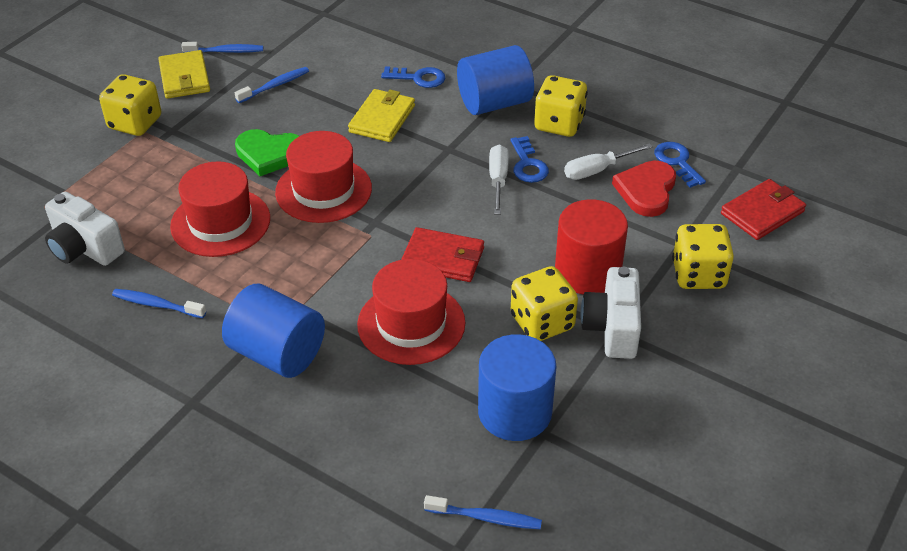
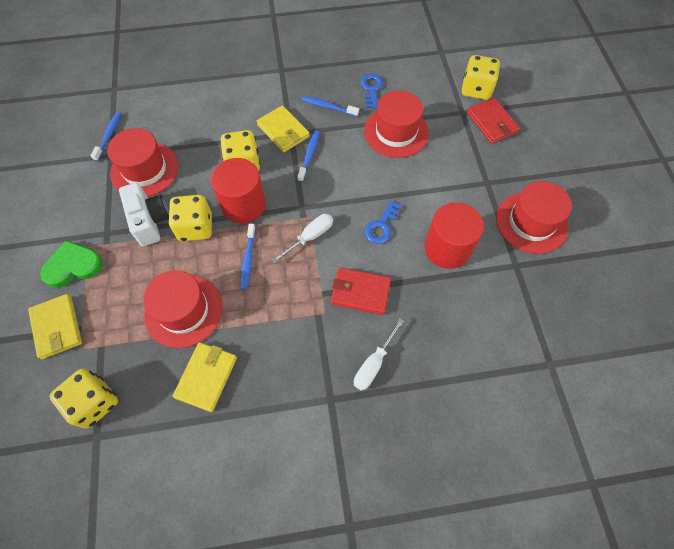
blue cylinder: 3 -> 0
blue key: 3 -> 2
red cylinder: 1 -> 2
red hat: 3 -> 4
red heart: 1 -> 0
white camera: 2 -> 1
yellow wallet: 2 -> 3

